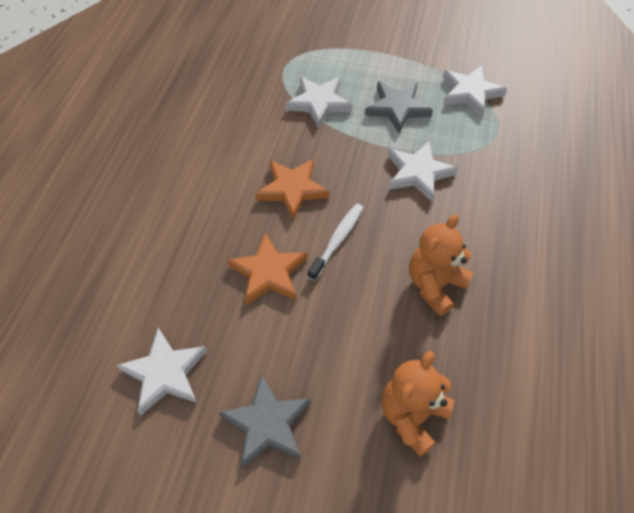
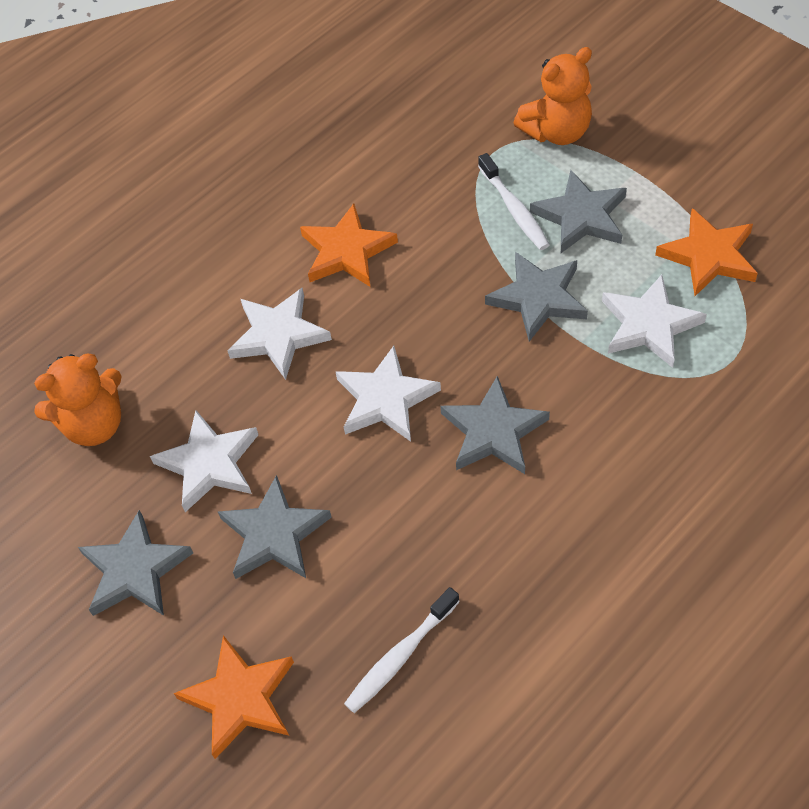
grey star: 2 -> 5
orange star: 2 -> 3
white toothbrush: 1 -> 2

